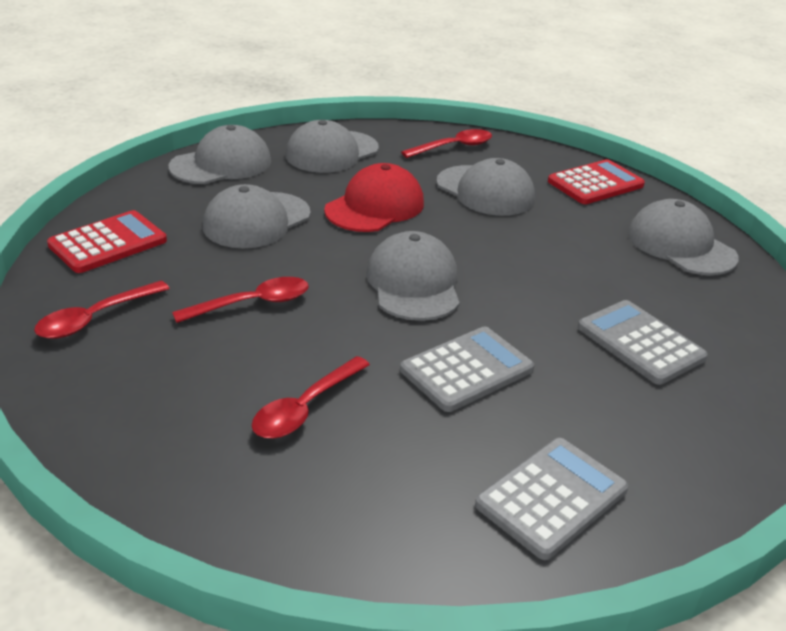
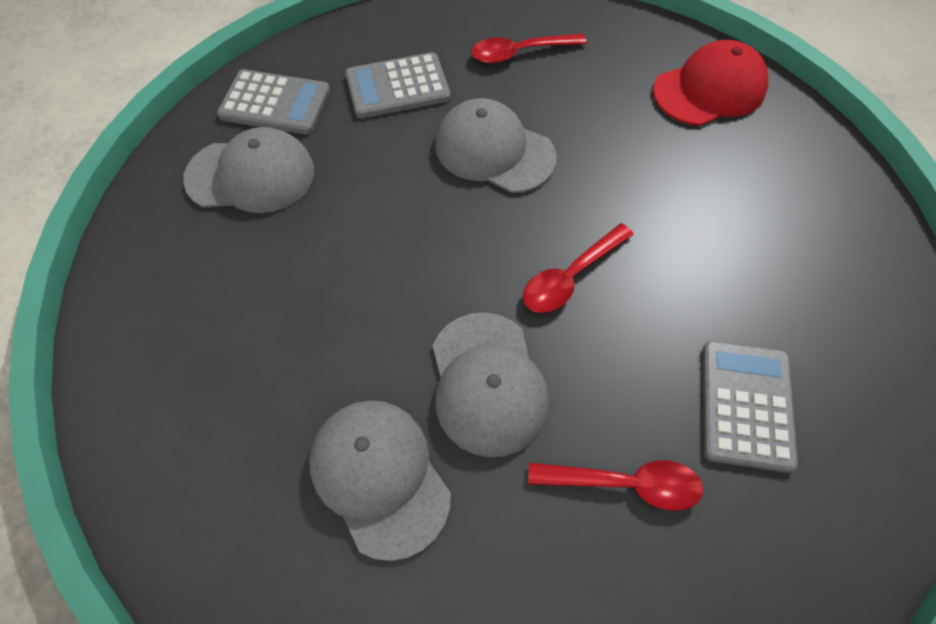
grey cap: 6 -> 4
red calculator: 2 -> 0
red spoon: 4 -> 3

